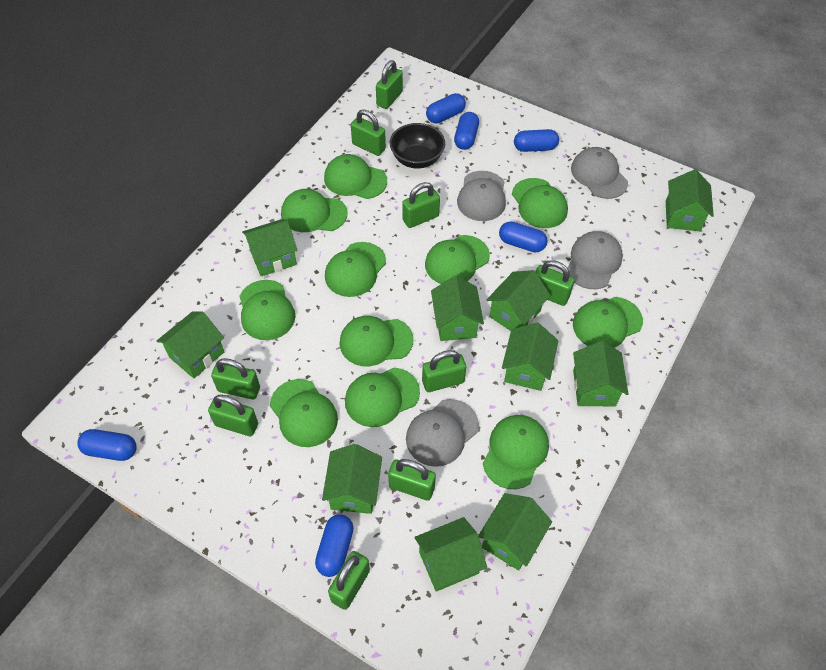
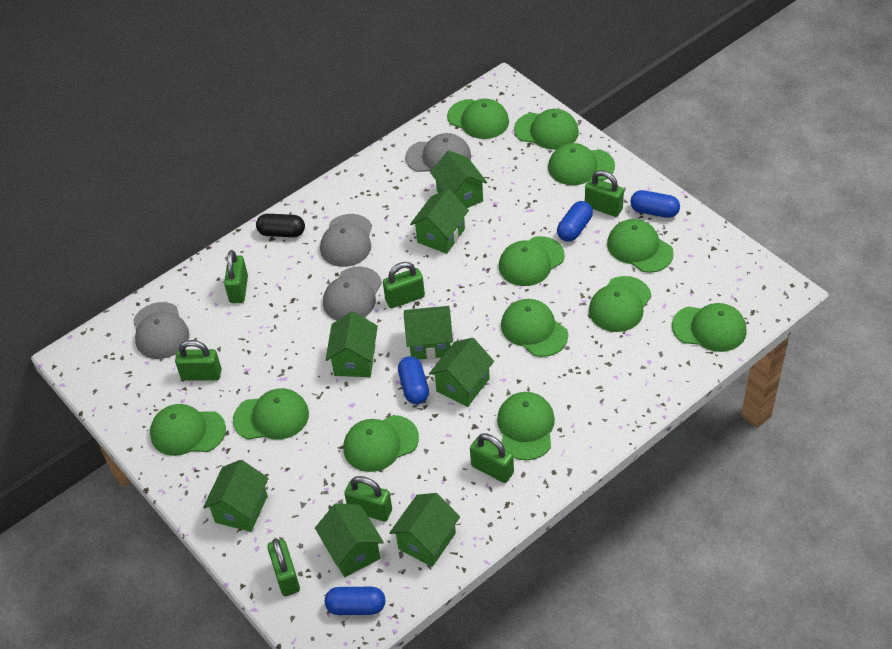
black bowl: 1 -> 0
black capsule: 0 -> 1
blue capsule: 6 -> 4
green cap: 11 -> 12
green house: 10 -> 8
green padlock: 9 -> 7

